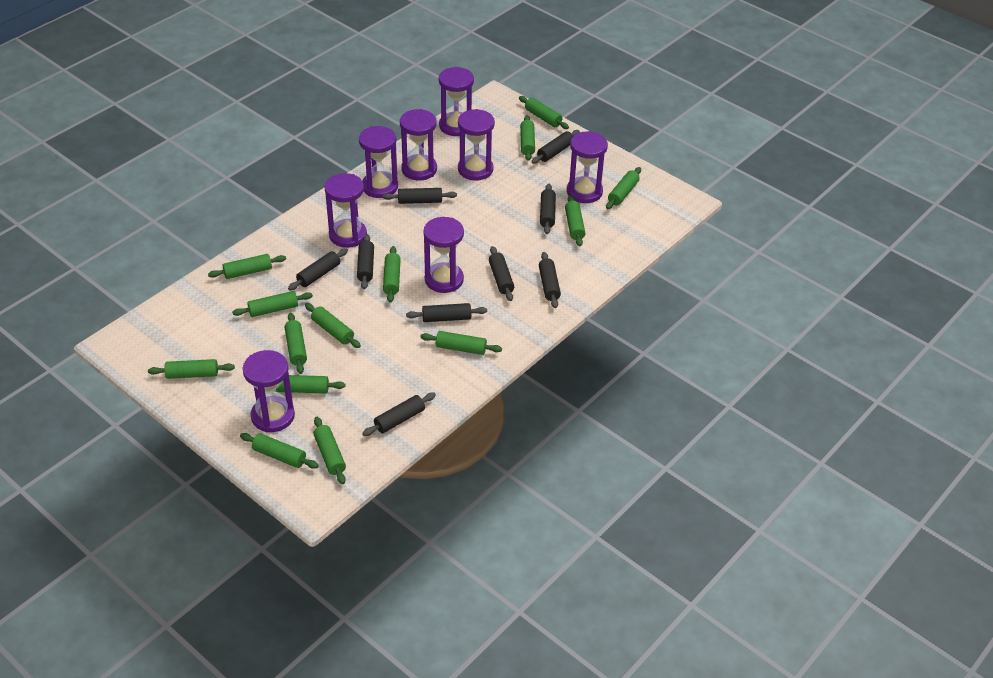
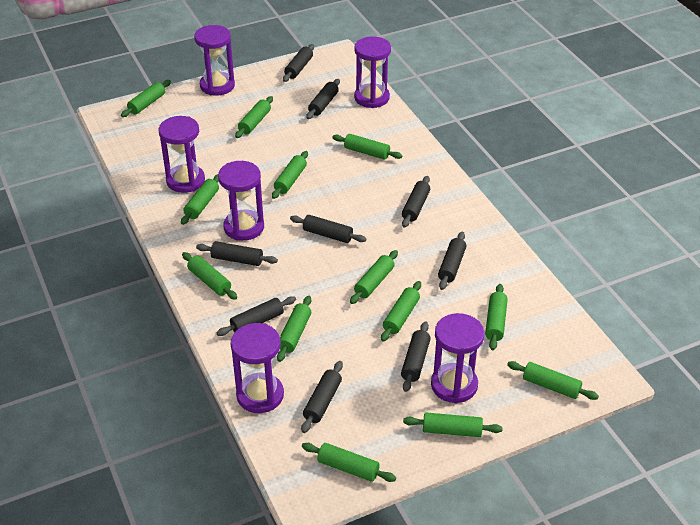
green rolling pin: 14 -> 13
purple hourglass: 8 -> 6

